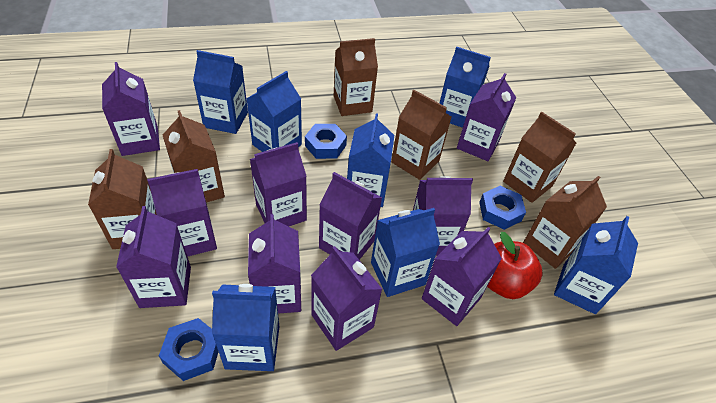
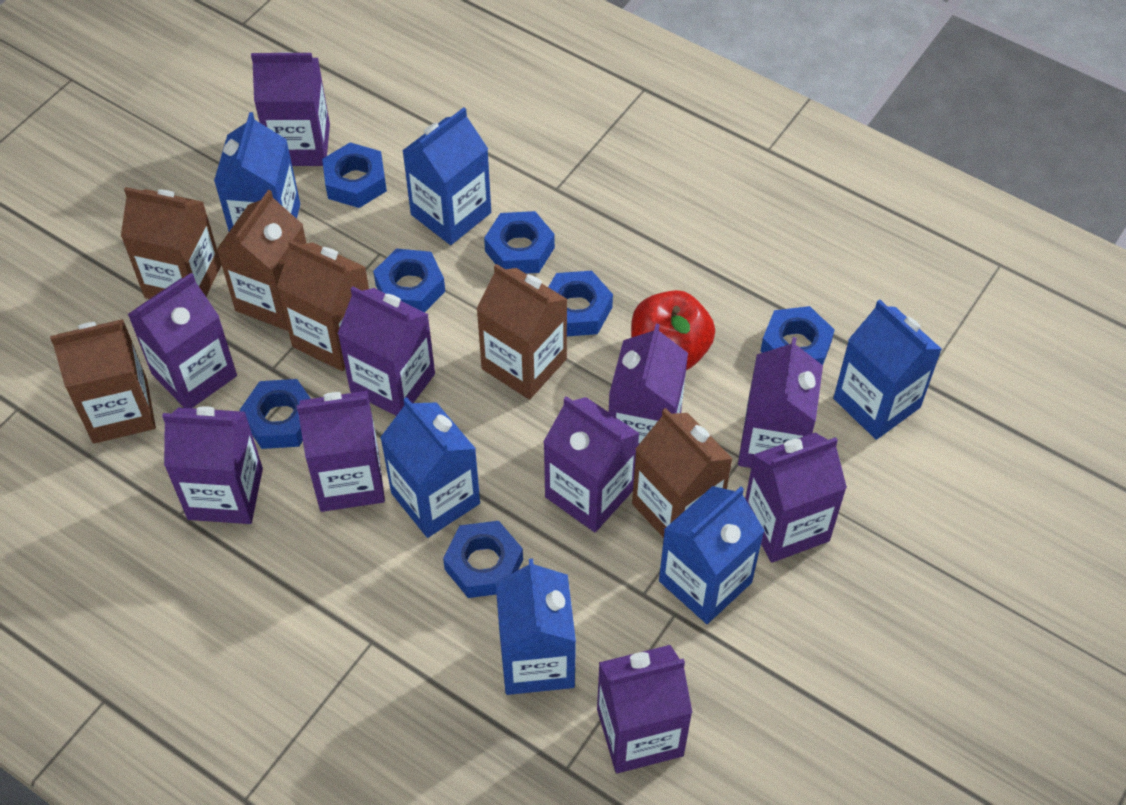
blue carton: 7 -> 6
blue nut: 3 -> 7

